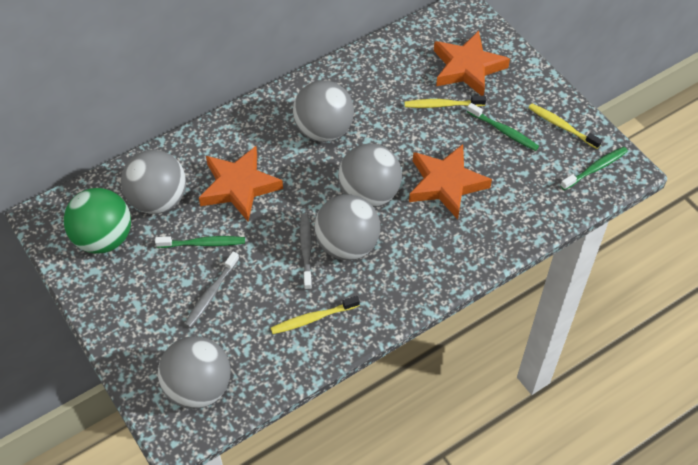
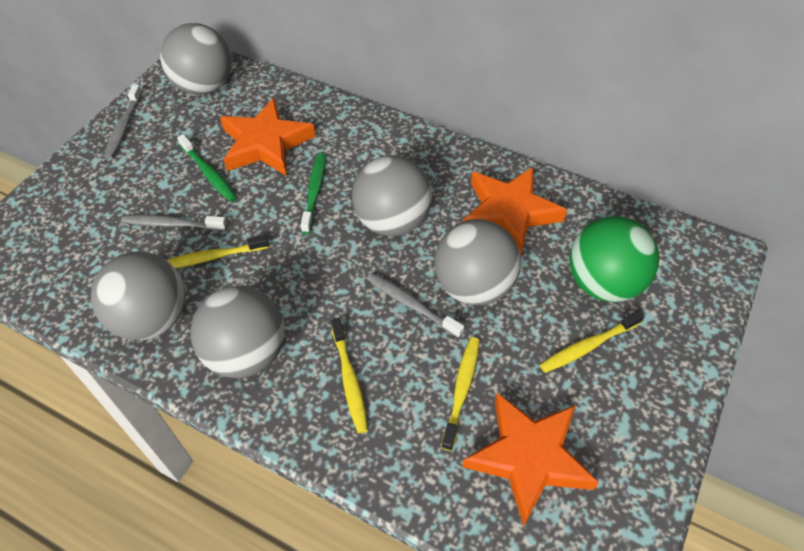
green toothbrush: 3 -> 2
grey toothbrush: 2 -> 3
yellow toothbrush: 3 -> 4

